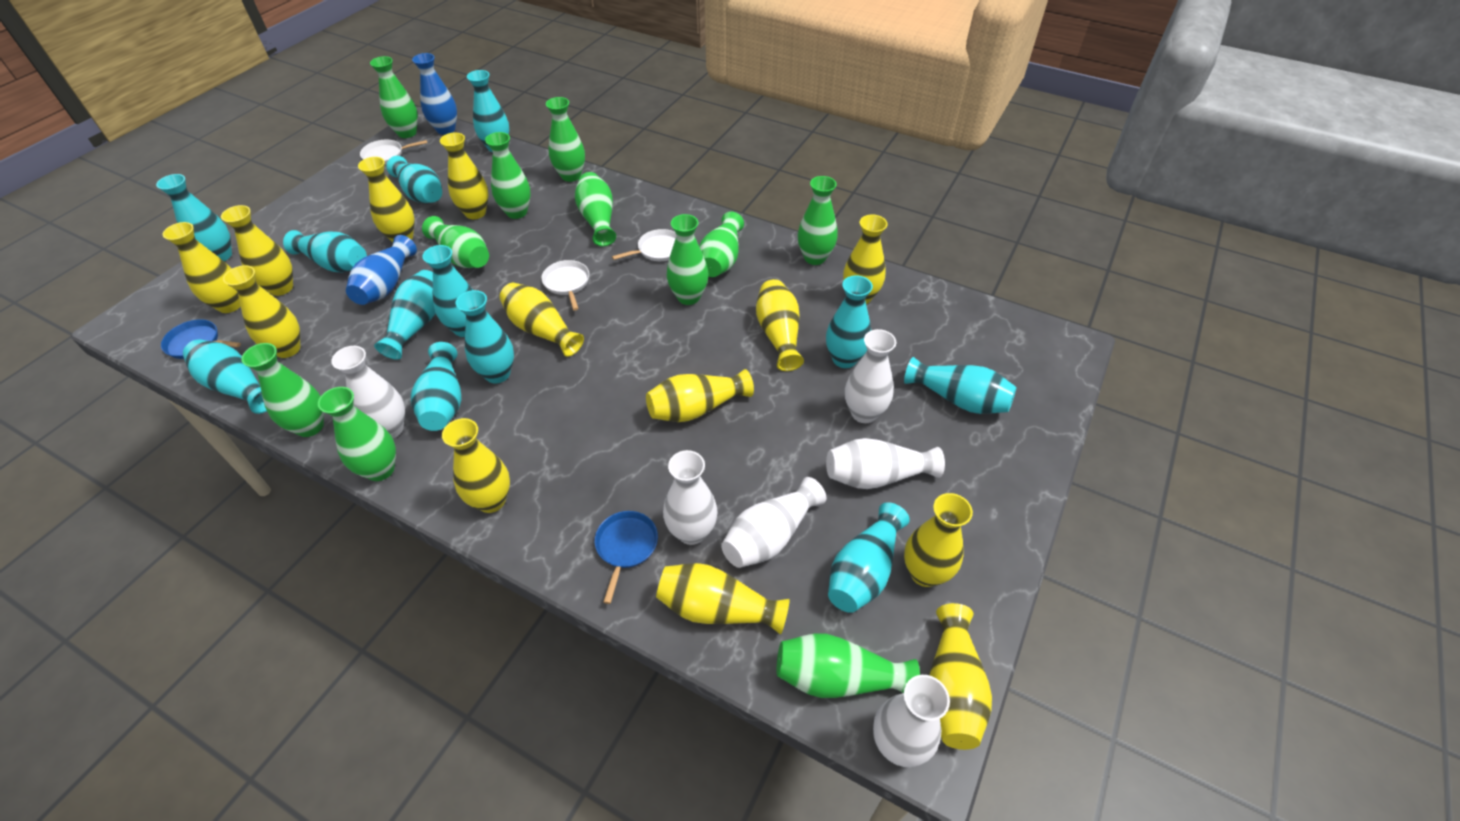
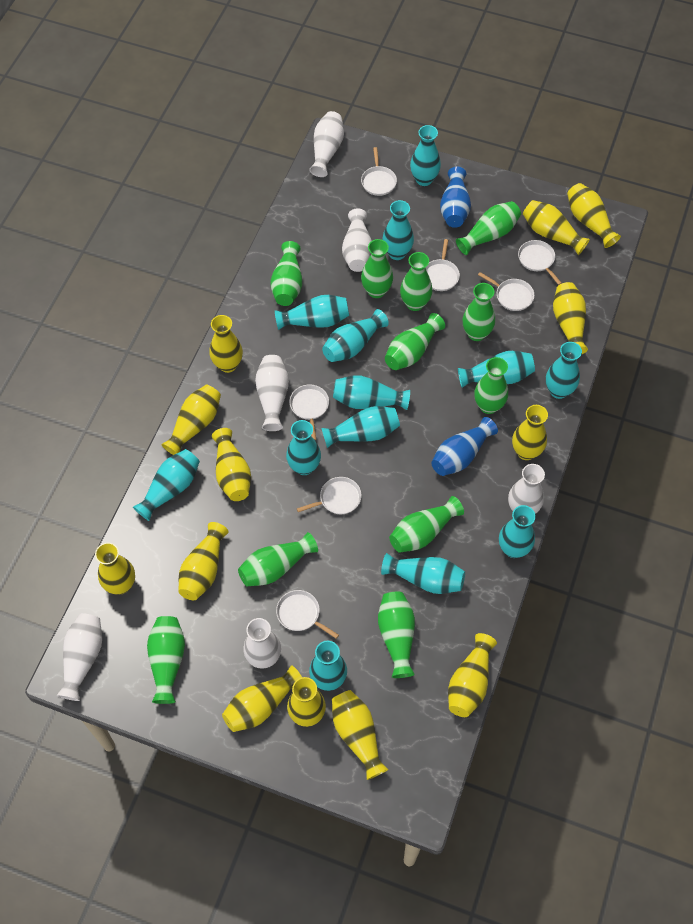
blue pan: 2 -> 0
turquoise vase: 12 -> 13
white pan: 3 -> 7

